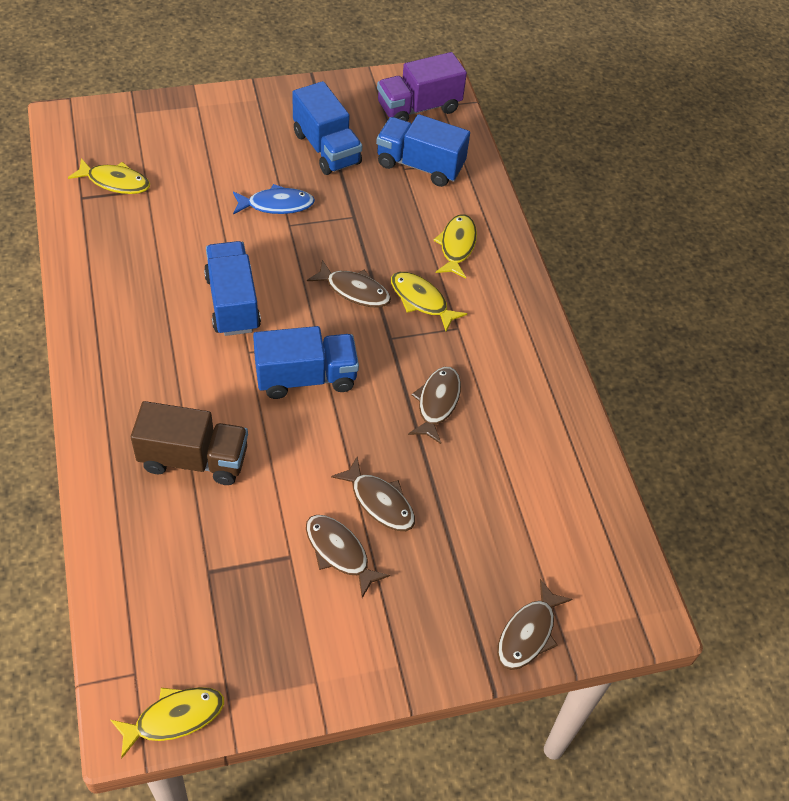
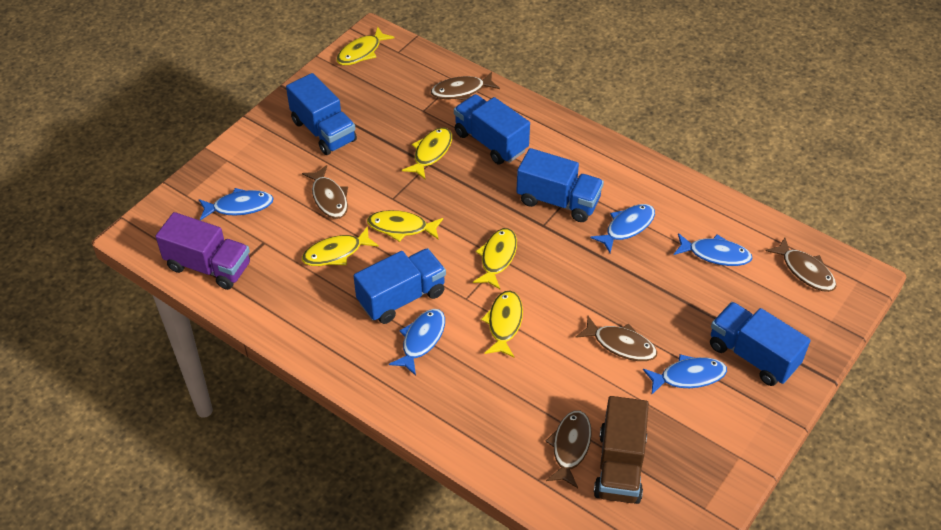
blue fish: 1 -> 5
blue truck: 4 -> 5
yellow fish: 4 -> 6

